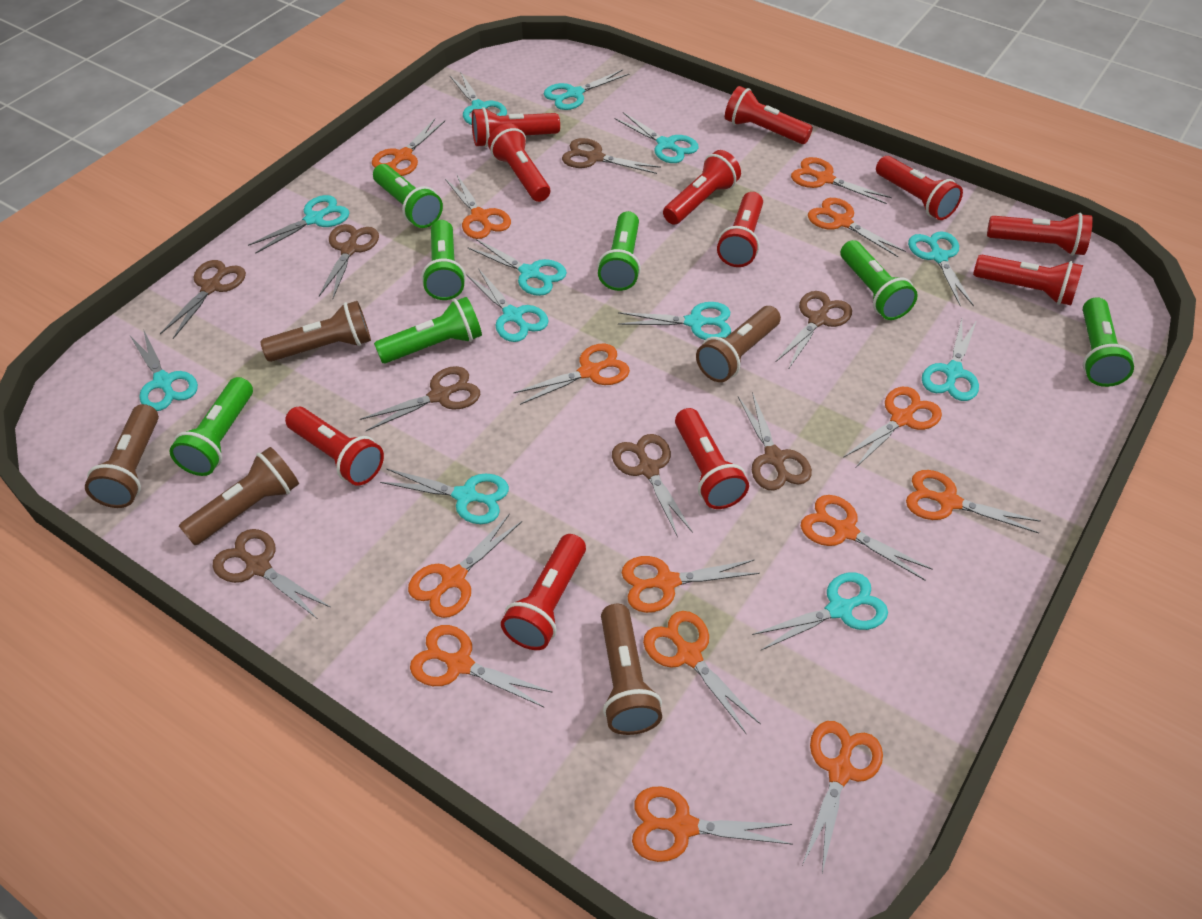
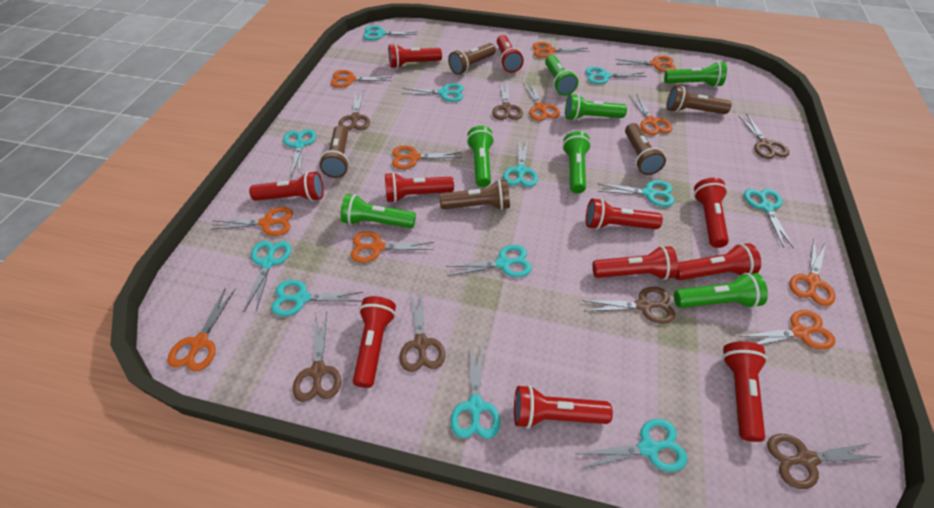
brown scissors: 8 -> 7
orange scissors: 14 -> 11

